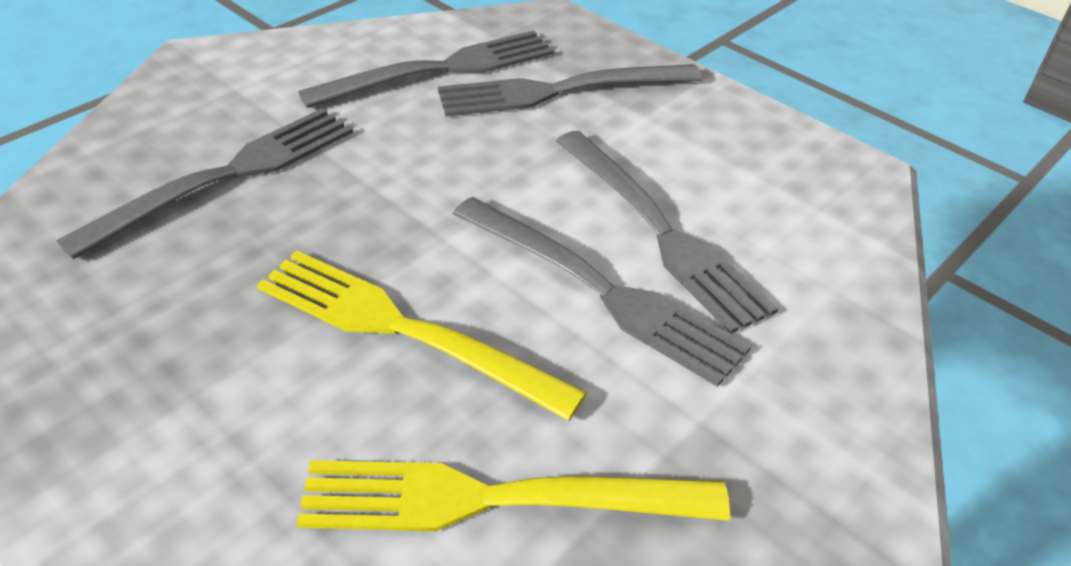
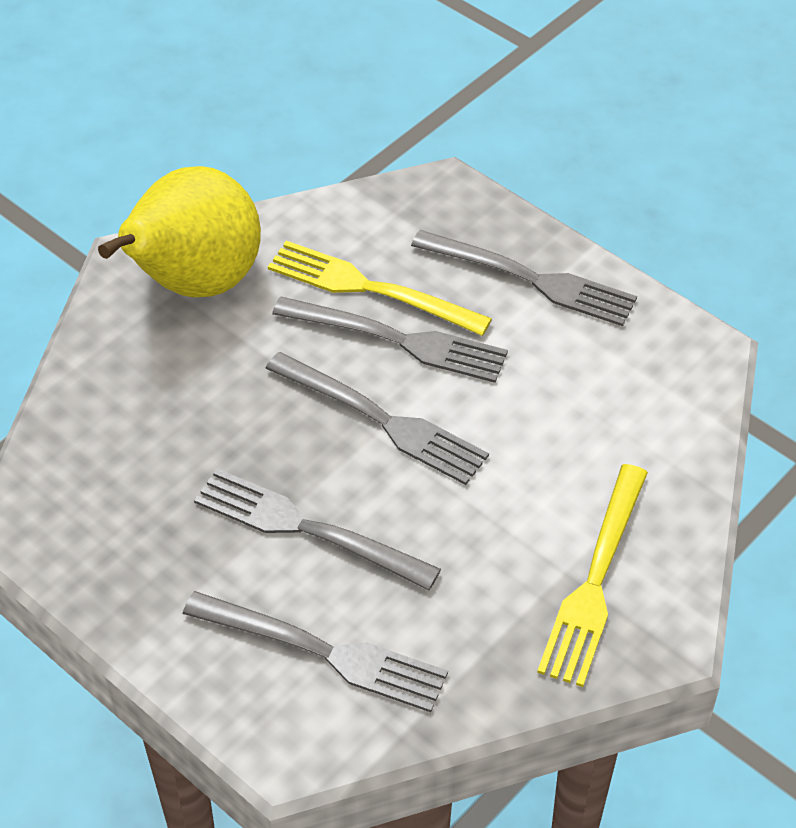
yellow pear: 0 -> 1

